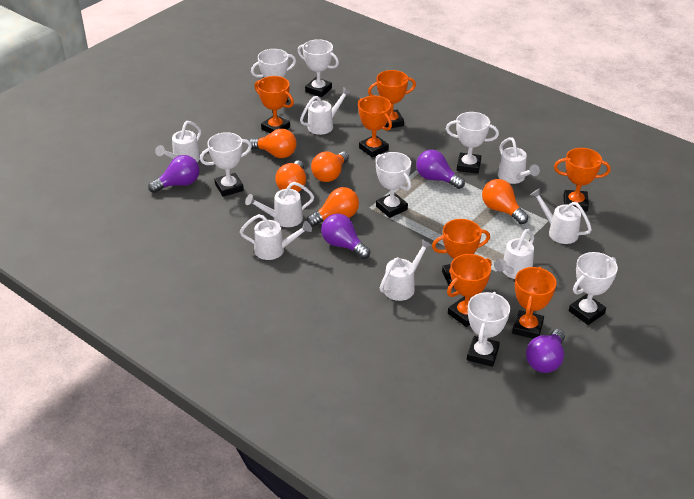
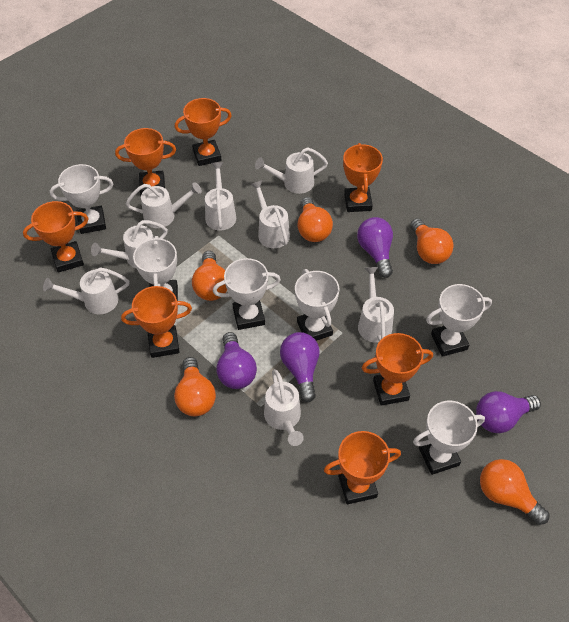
white trophy: 7 -> 6

